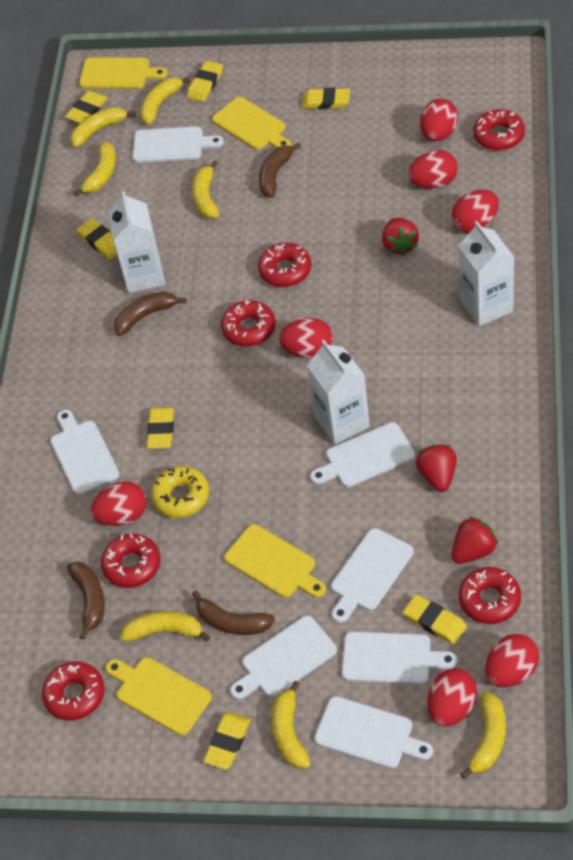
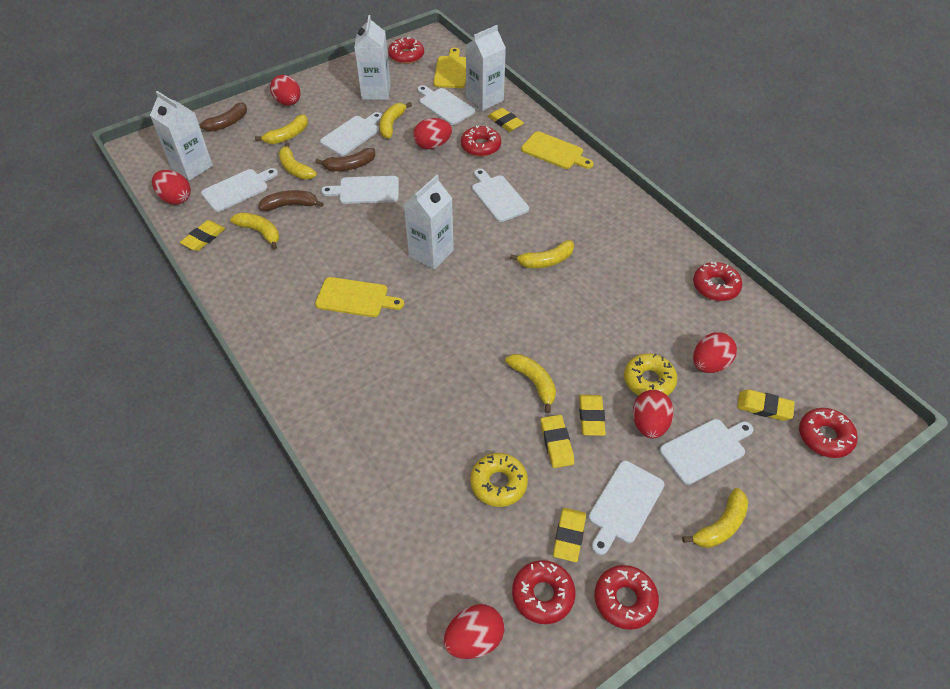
brown banana: 4 -> 3
red egg: 7 -> 6
red strawberry: 3 -> 0
white carton: 3 -> 4
yellow cutting board: 4 -> 3
yellow donut: 1 -> 2
yellow eraser: 7 -> 6

